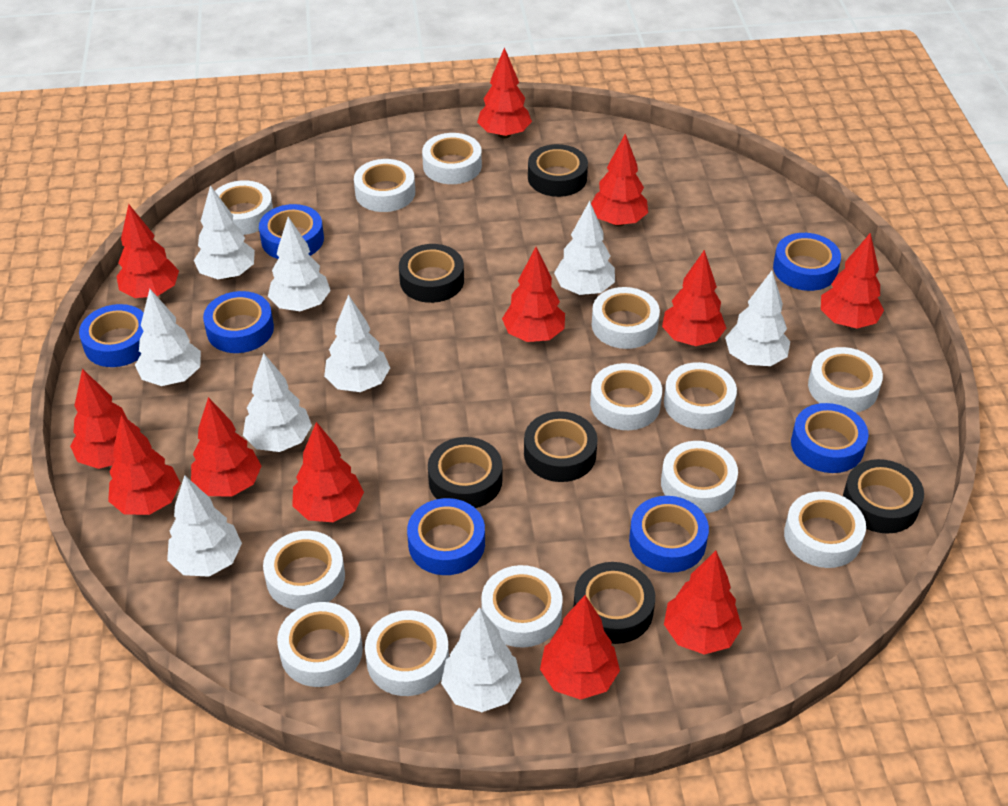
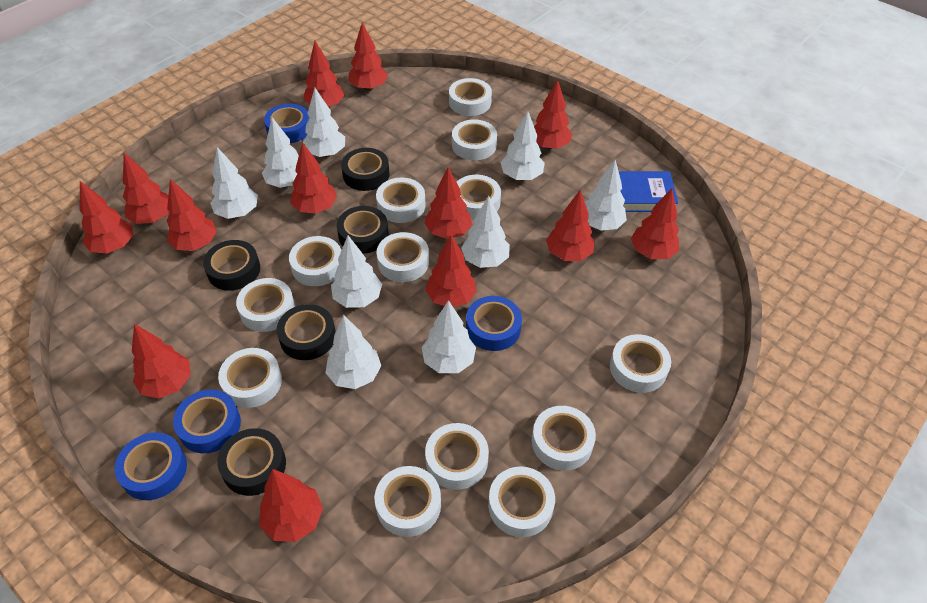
black tape: 6 -> 5
blue book: 0 -> 1
blue tape: 7 -> 4
red tree: 12 -> 13

